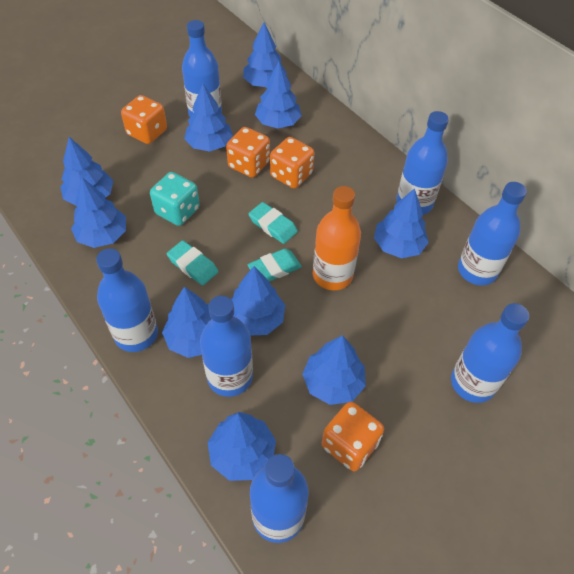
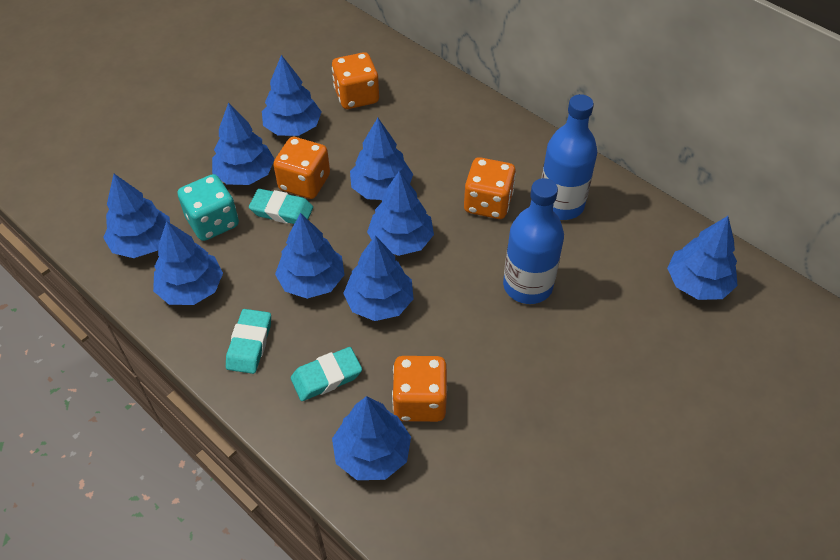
blue bottle: 7 -> 2
orange bottle: 1 -> 0

